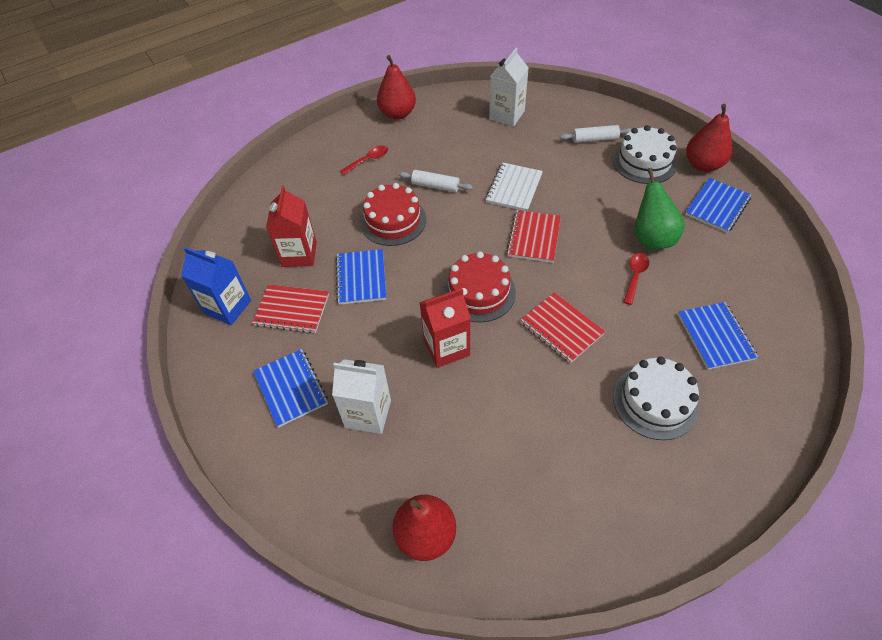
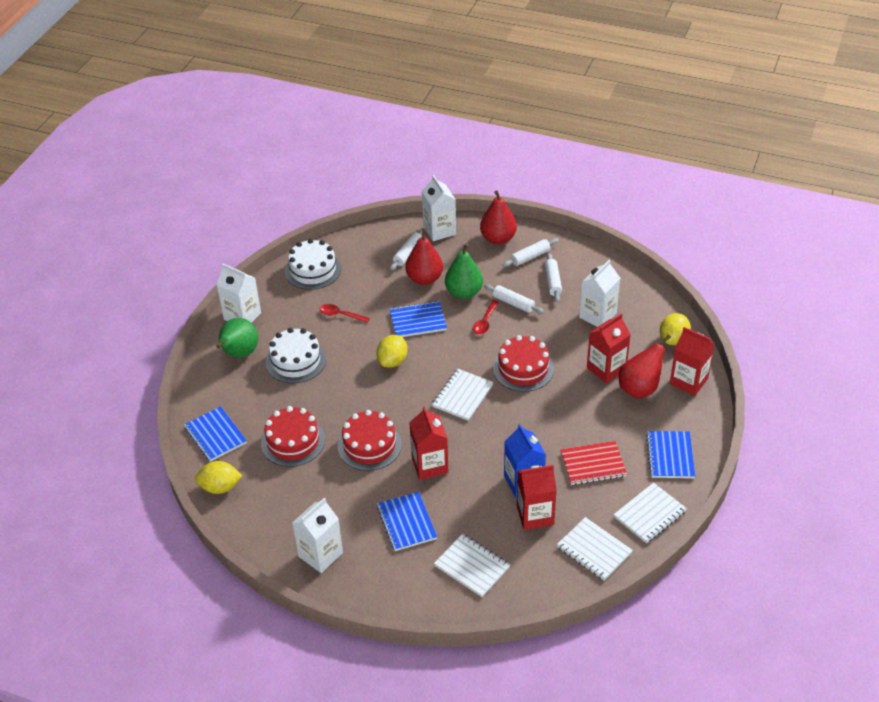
green pear: 1 -> 2
red cake: 2 -> 3
red carton: 2 -> 4
red notebook: 3 -> 1
white carton: 2 -> 4
white notebook: 1 -> 4
white rolling pin: 2 -> 4
yellow lemon: 0 -> 3

